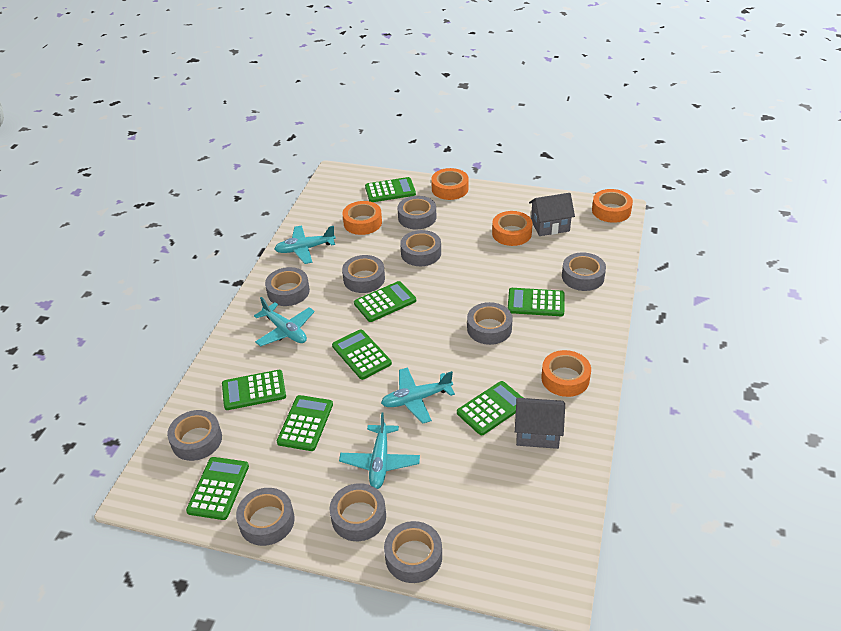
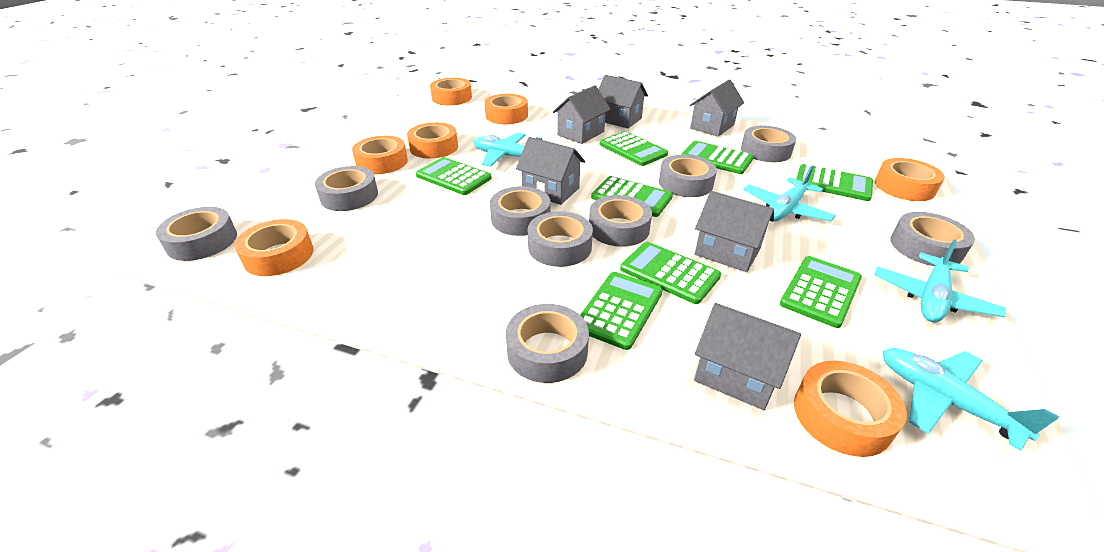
grey house: 2 -> 6
grey tape: 10 -> 9
orange tape: 5 -> 7

